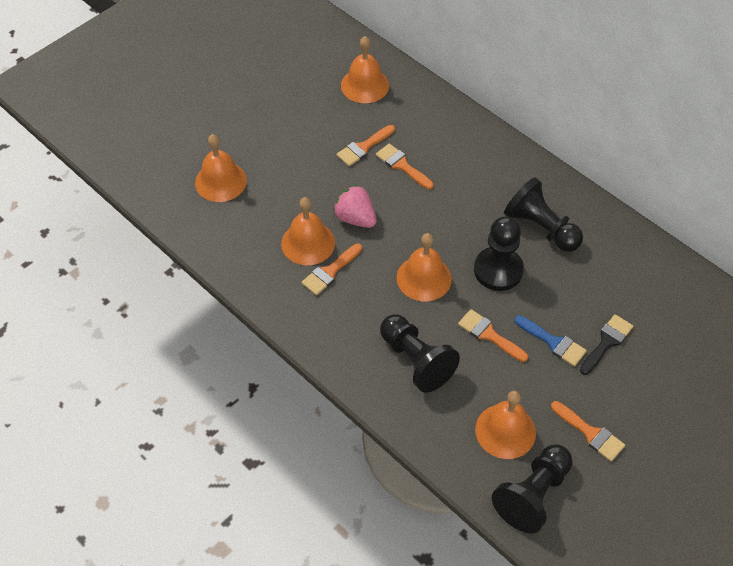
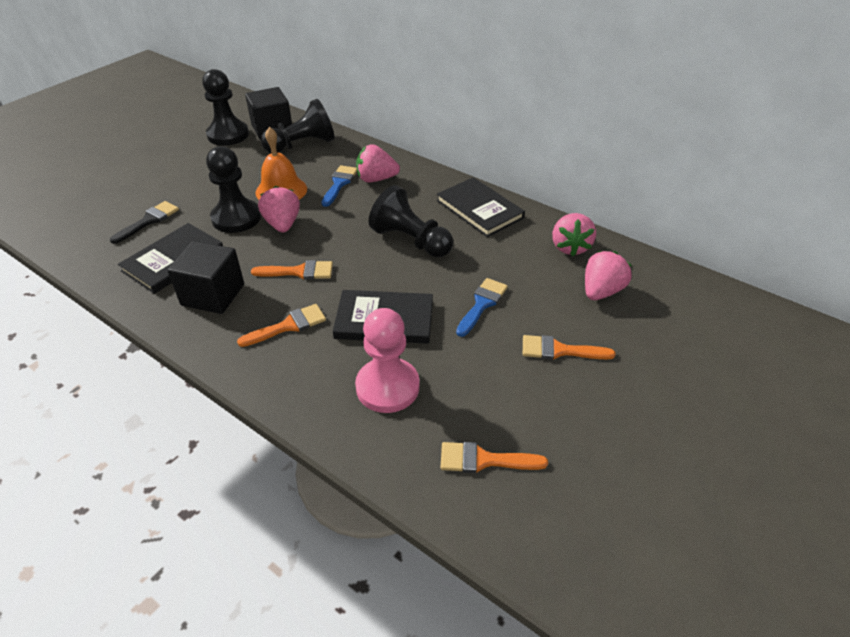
black book: 0 -> 3
black cube: 0 -> 2
blue brush: 1 -> 2
orange bell: 5 -> 1
orange brush: 5 -> 4
pink pawn: 0 -> 1
pink strawberry: 1 -> 4

